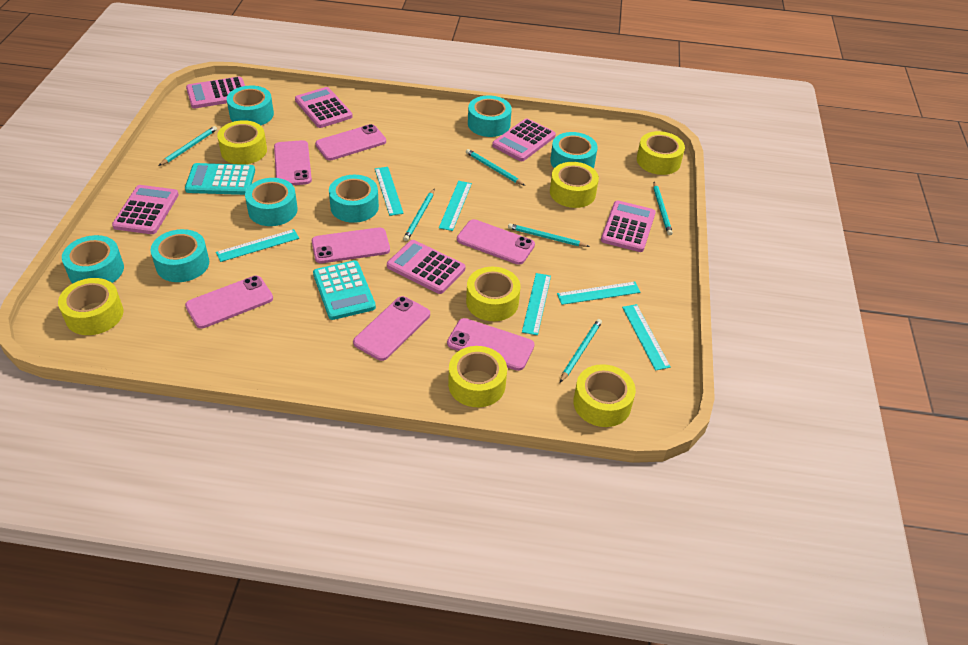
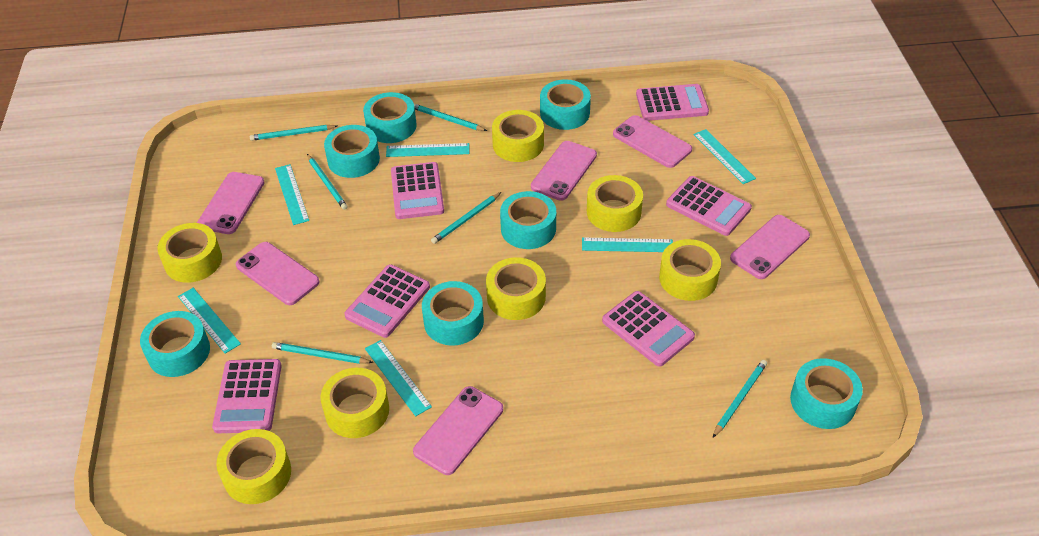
pink phone: 7 -> 6
turquoise calculator: 2 -> 0

